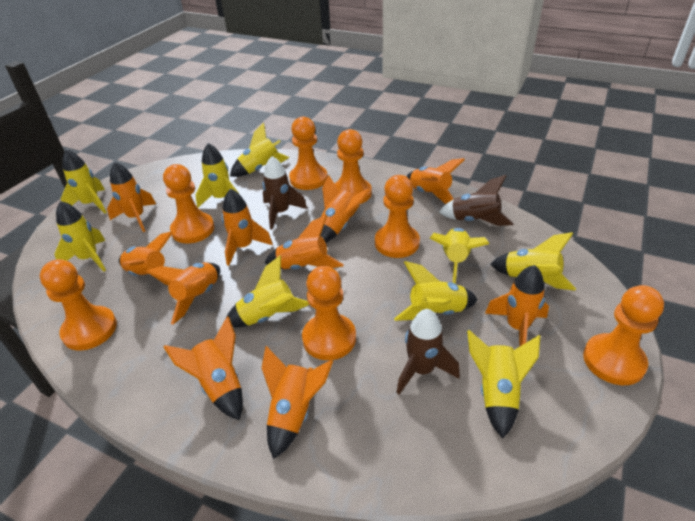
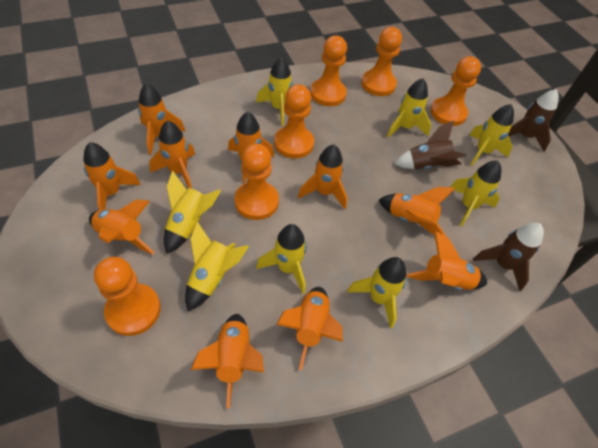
orange pawn: 7 -> 6
yellow rocket: 9 -> 8

